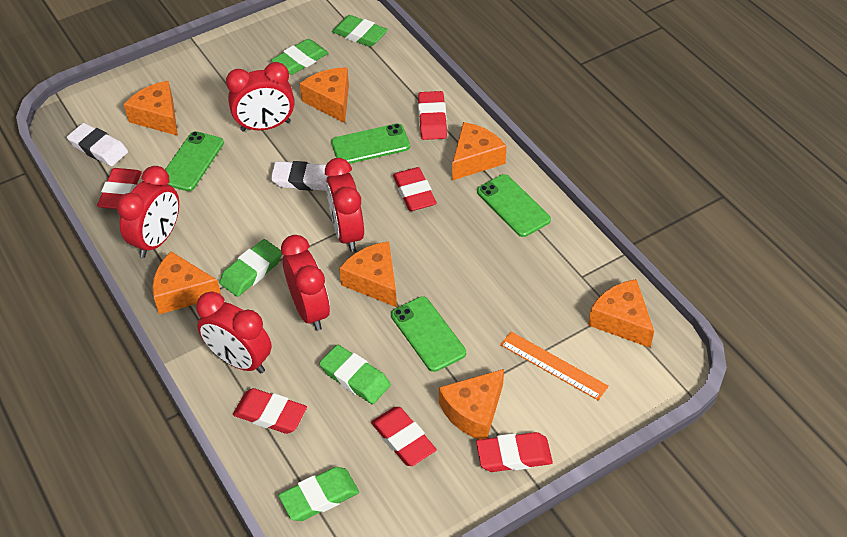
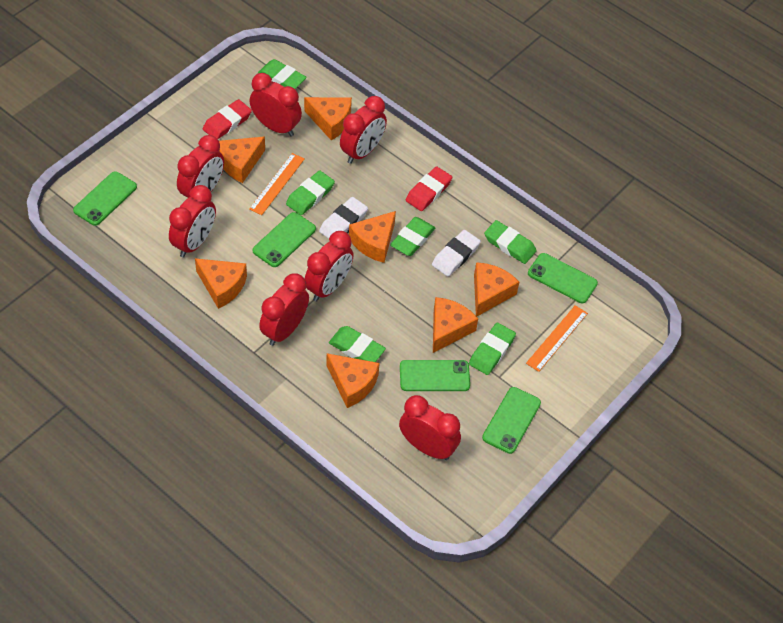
green eraser: 5 -> 6
green phone: 4 -> 5
orange ruler: 1 -> 2
red clock: 5 -> 7
red eraser: 6 -> 2

